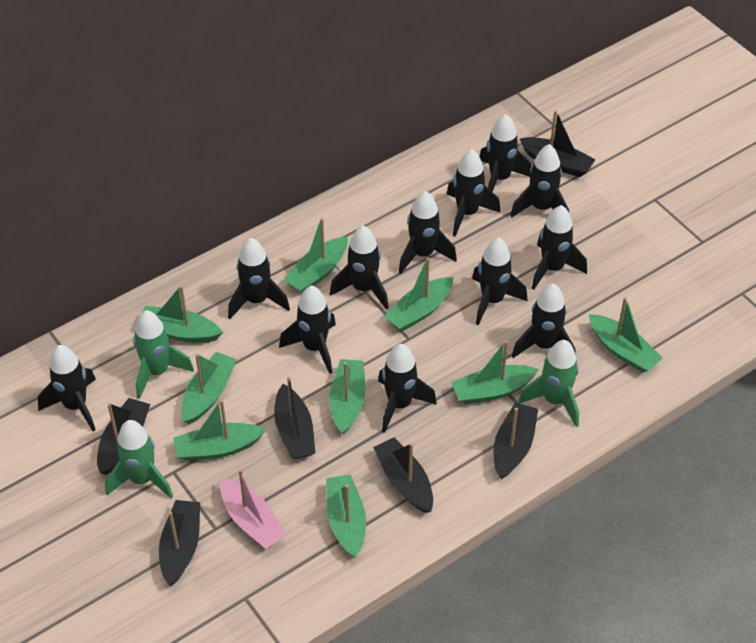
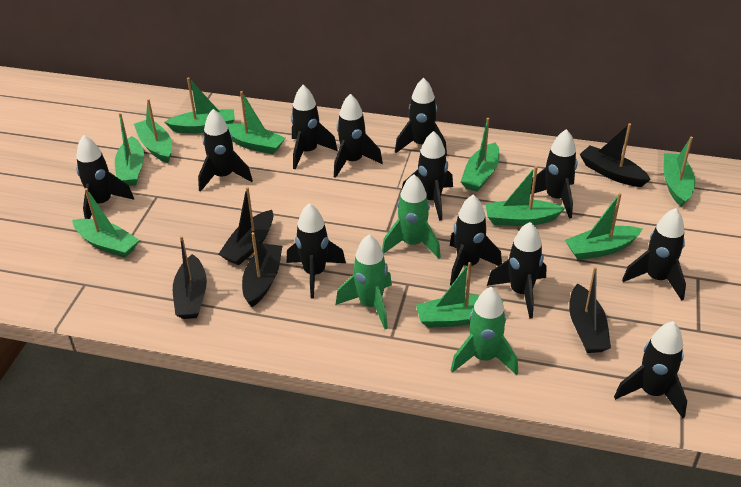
black boat: 6 -> 5
green boat: 9 -> 10
pink boat: 1 -> 0

